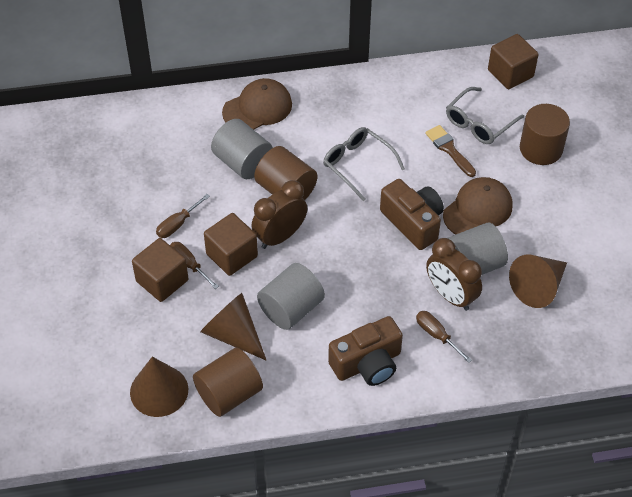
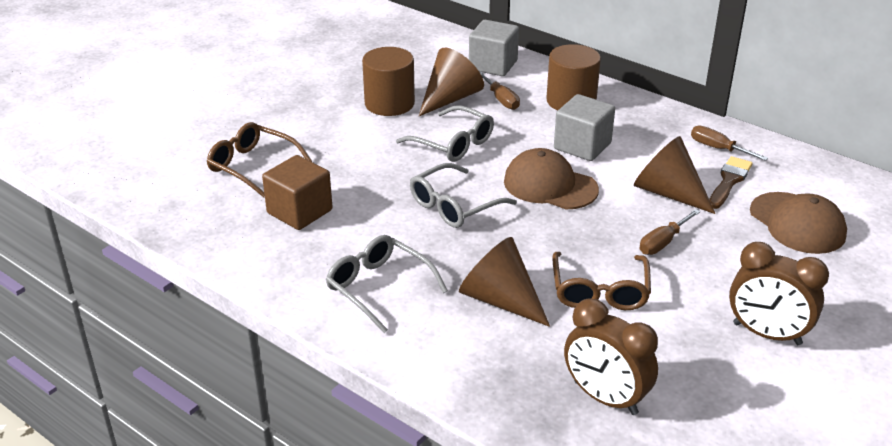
brown camera: 2 -> 0
brown cube: 3 -> 1
brown cylinder: 3 -> 2
brown glasses: 0 -> 2
grey cube: 0 -> 2
grey cylinder: 3 -> 0
grey glasses: 2 -> 3

